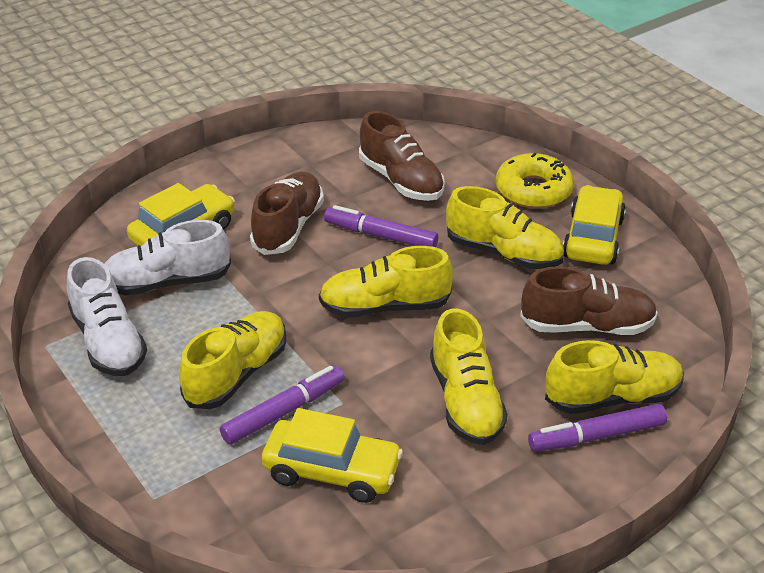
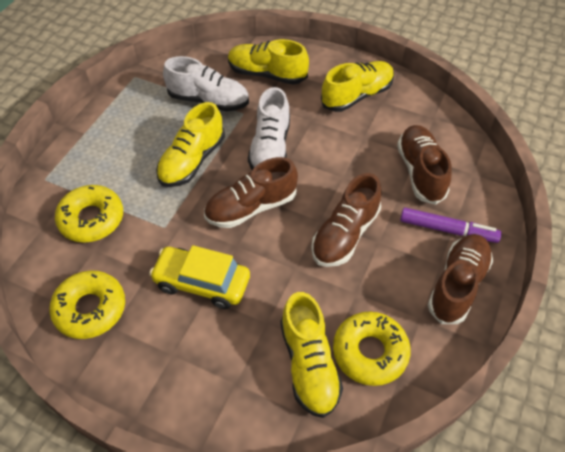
brown shoe: 3 -> 4
purple marker: 3 -> 1
yellow car: 3 -> 1
yellow donut: 1 -> 3
yellow shoe: 5 -> 4

